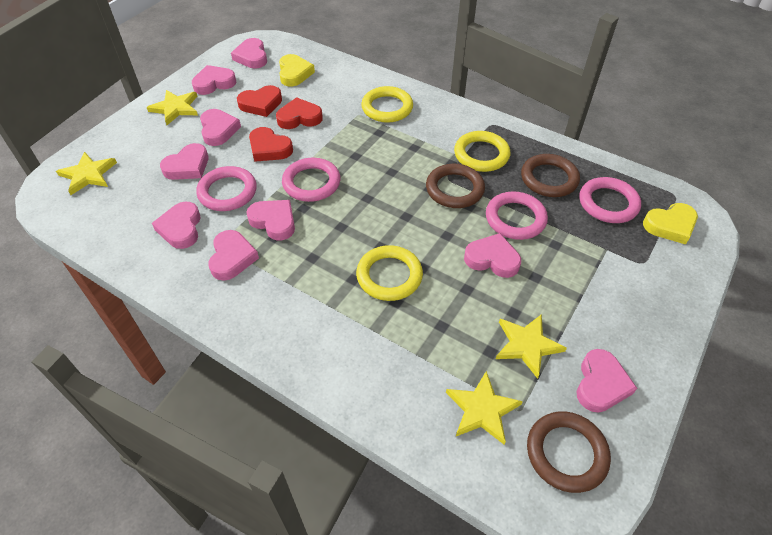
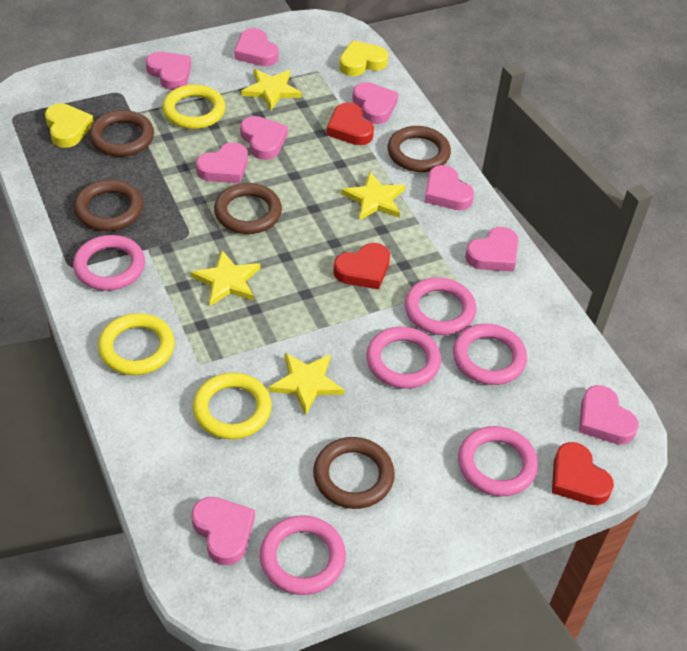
brown ring: 3 -> 5
pink ring: 4 -> 6

